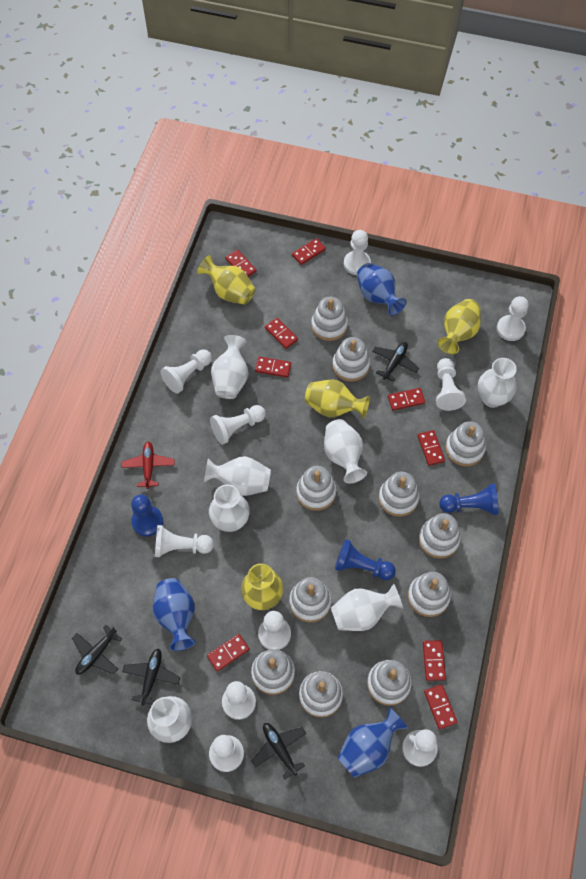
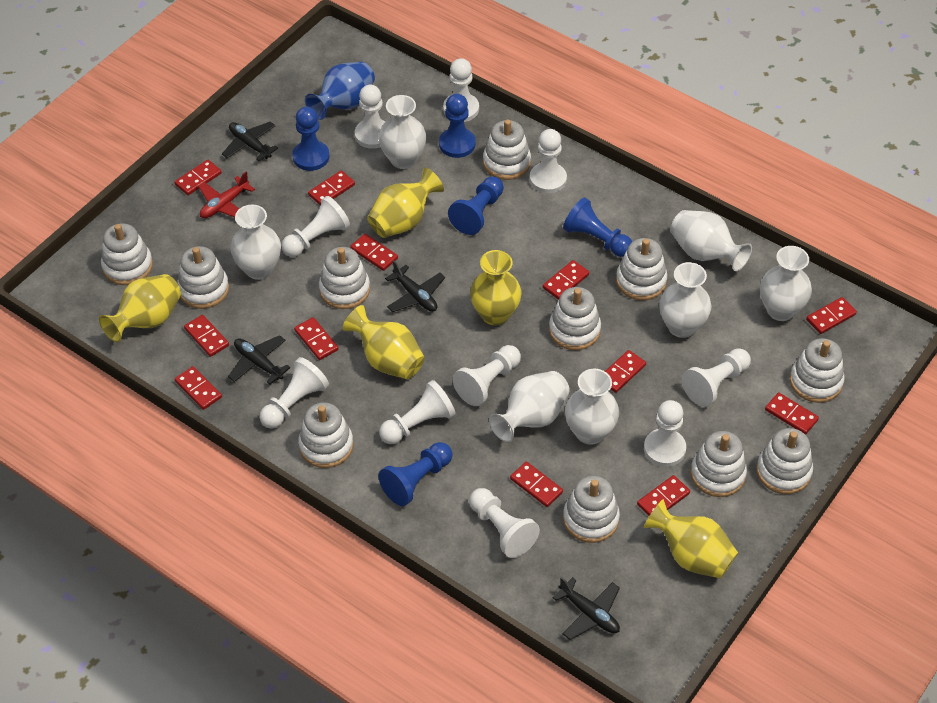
blue pawn: 3 -> 5
blue vase: 3 -> 1
red domino: 9 -> 12
yellow vase: 4 -> 5

